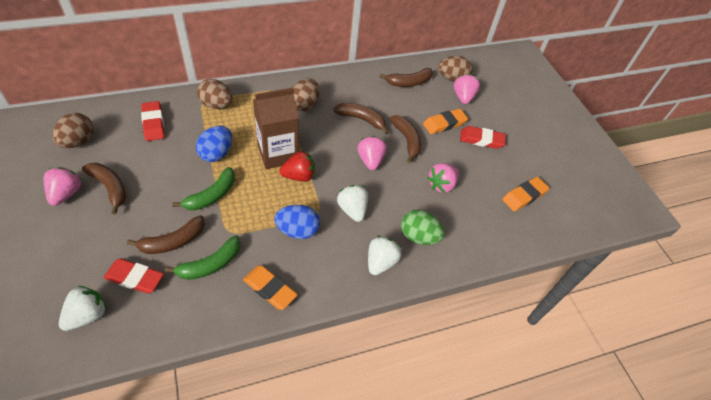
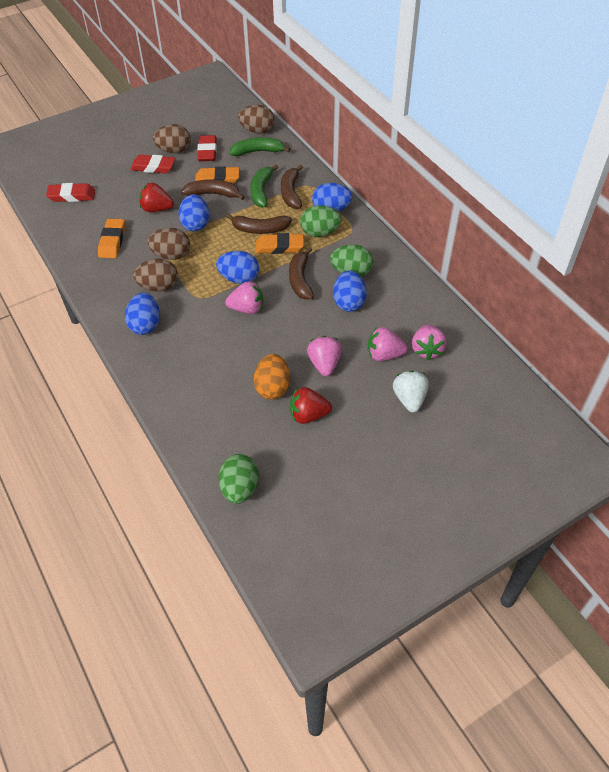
blue egg: 2 -> 5
brown banana: 5 -> 4
brown carton: 1 -> 0
green egg: 1 -> 3
orange egg: 0 -> 1
red strawberry: 1 -> 2
white strawberry: 3 -> 1

